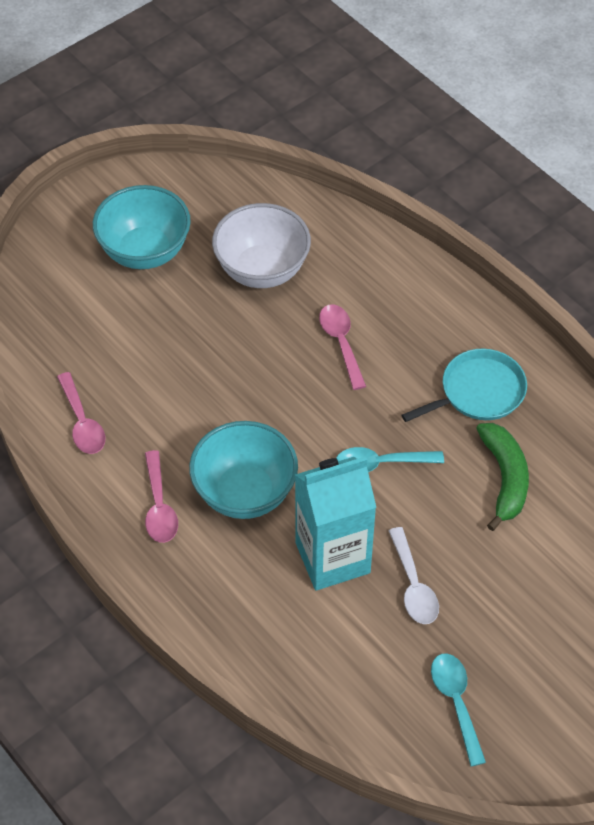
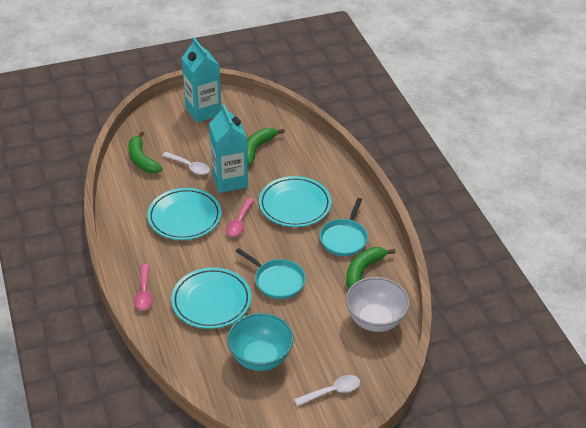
green banana: 1 -> 3
pink spoon: 3 -> 2
turquoise bowl: 2 -> 1
turquoise carton: 1 -> 2
turquoise pan: 1 -> 2
turquoise plate: 0 -> 3
turquoise spoon: 2 -> 0
white spoon: 1 -> 2

